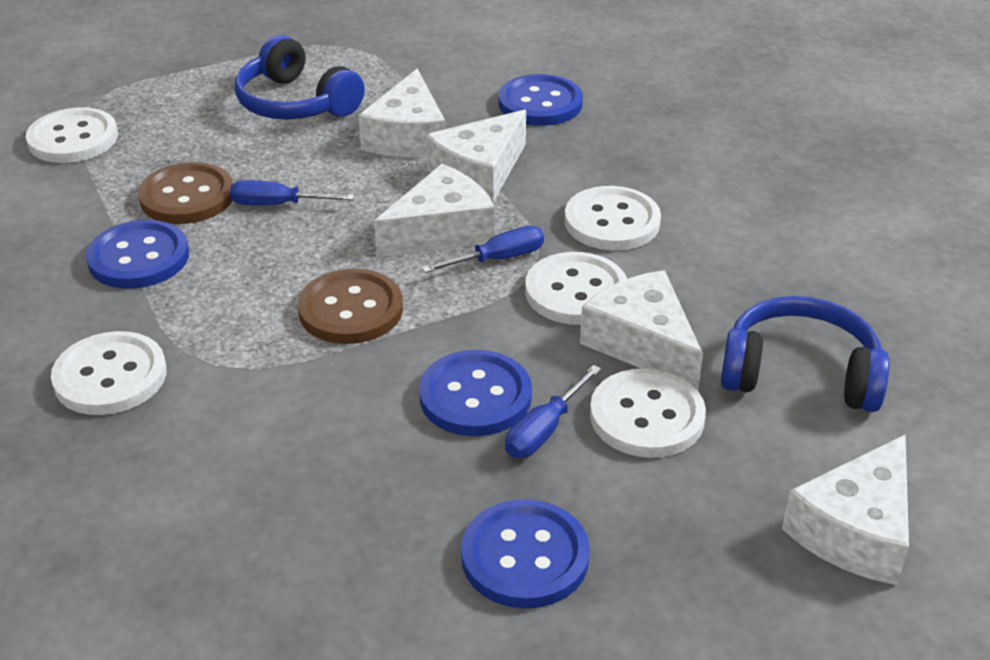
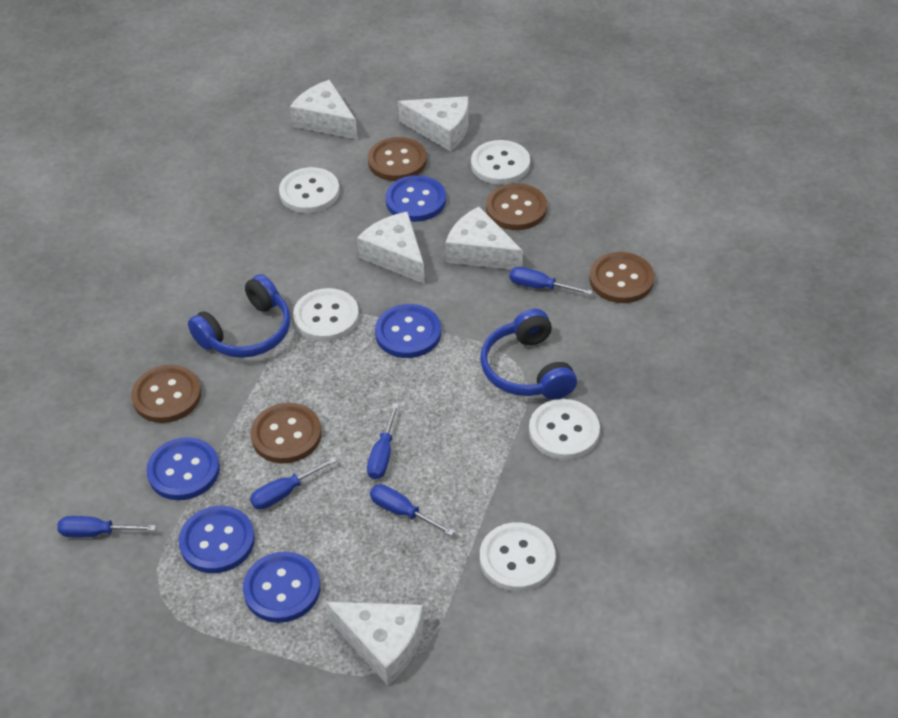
blue button: 4 -> 5
blue screwdriver: 3 -> 5
brown button: 2 -> 5

